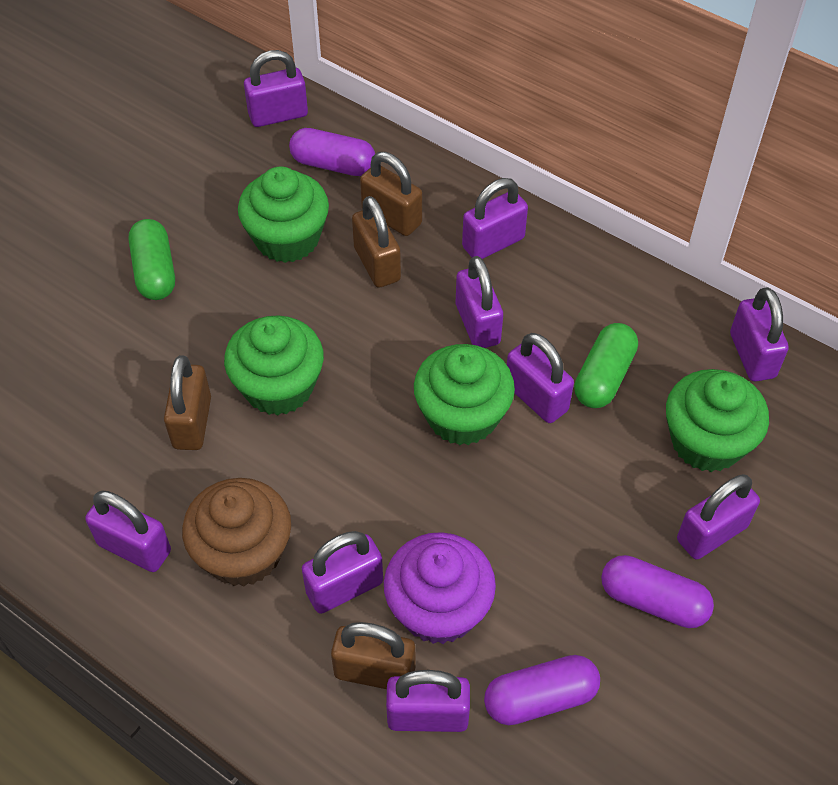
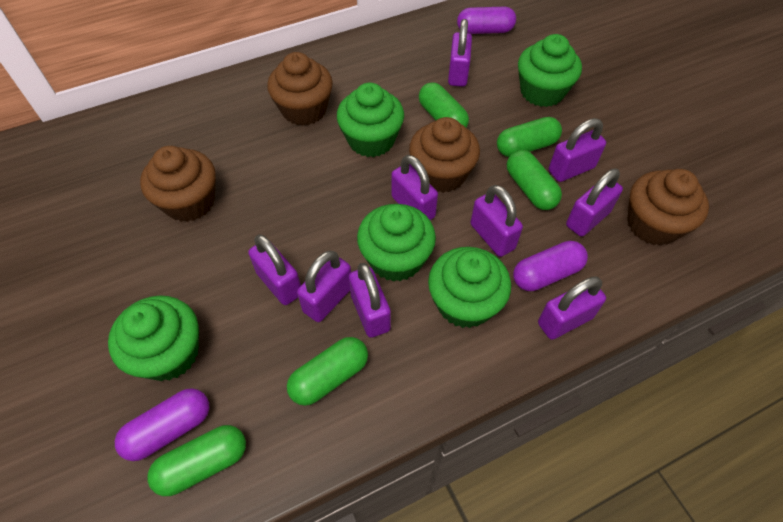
brown cupcake: 1 -> 4
brown padlock: 4 -> 0
green capsule: 2 -> 5
green cupcake: 4 -> 5
purple cupcake: 1 -> 0

